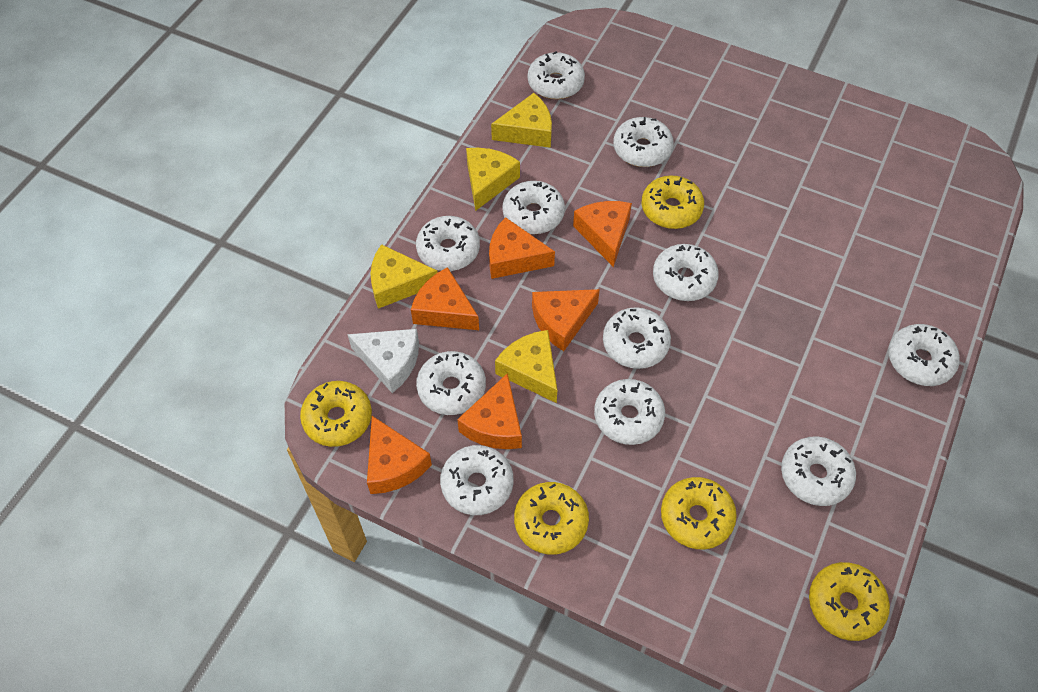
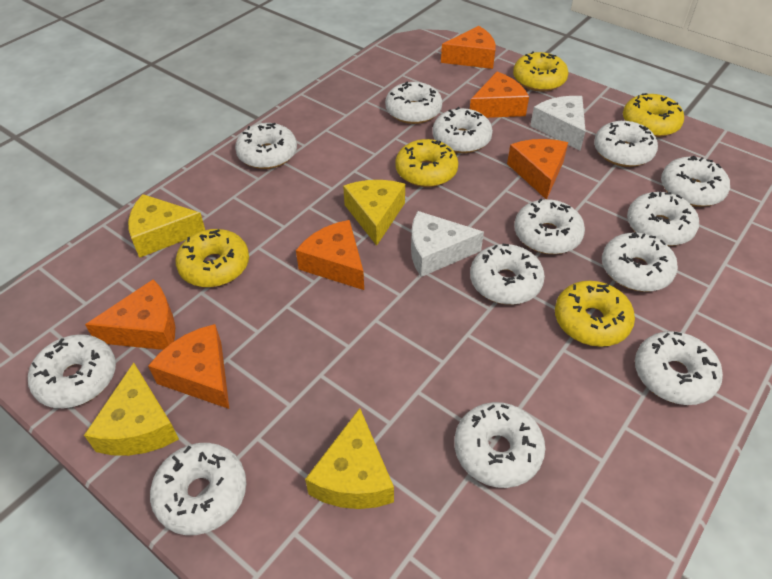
white cheese: 1 -> 2
white donut: 11 -> 13

